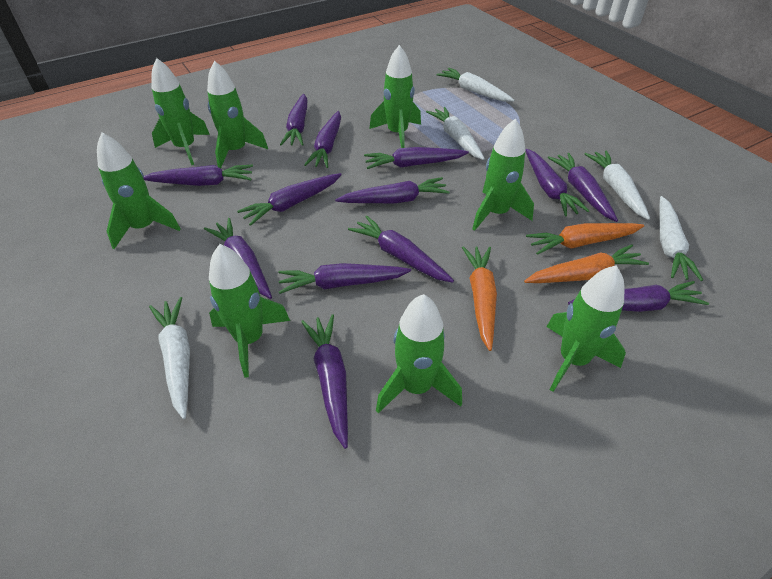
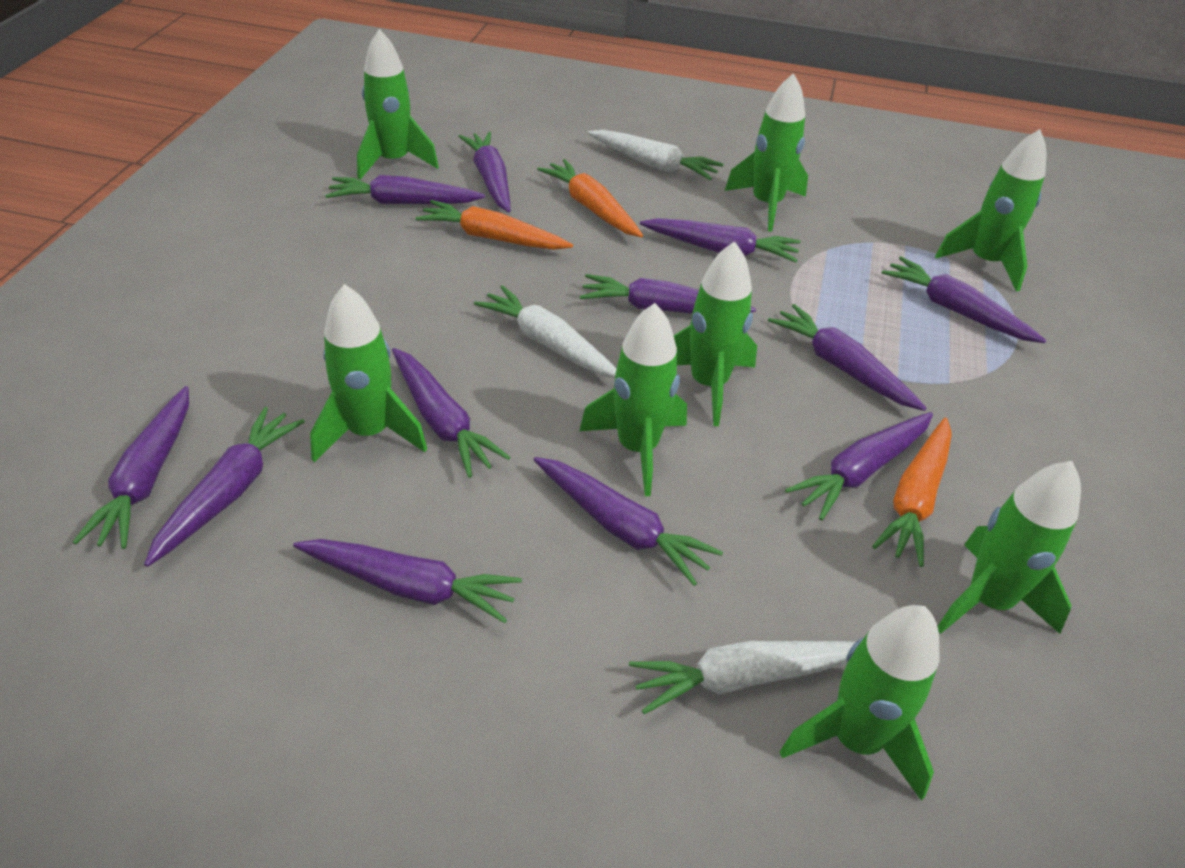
purple carrot: 13 -> 12
white carrot: 5 -> 3

